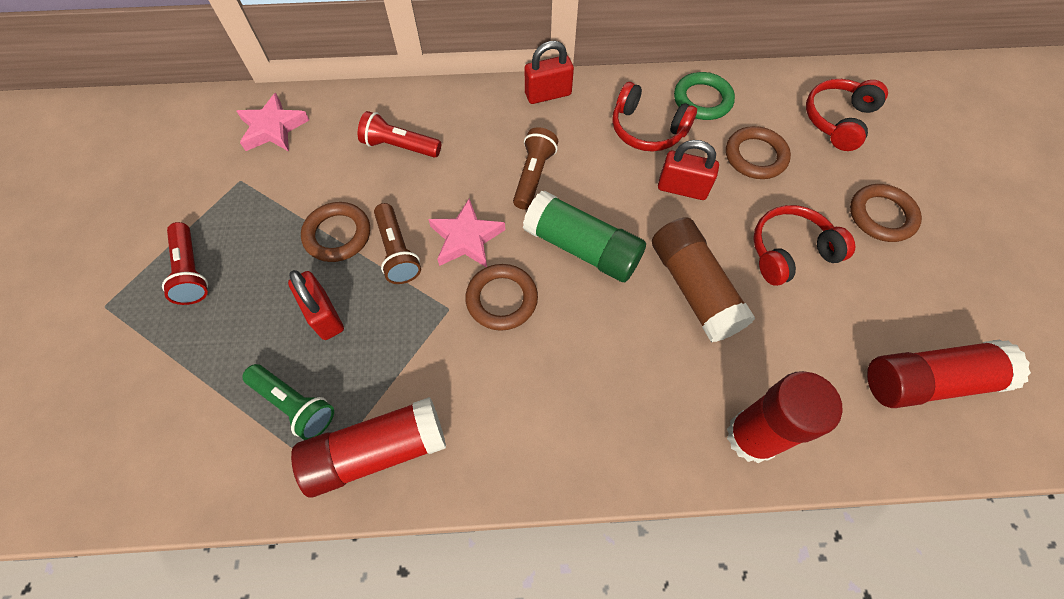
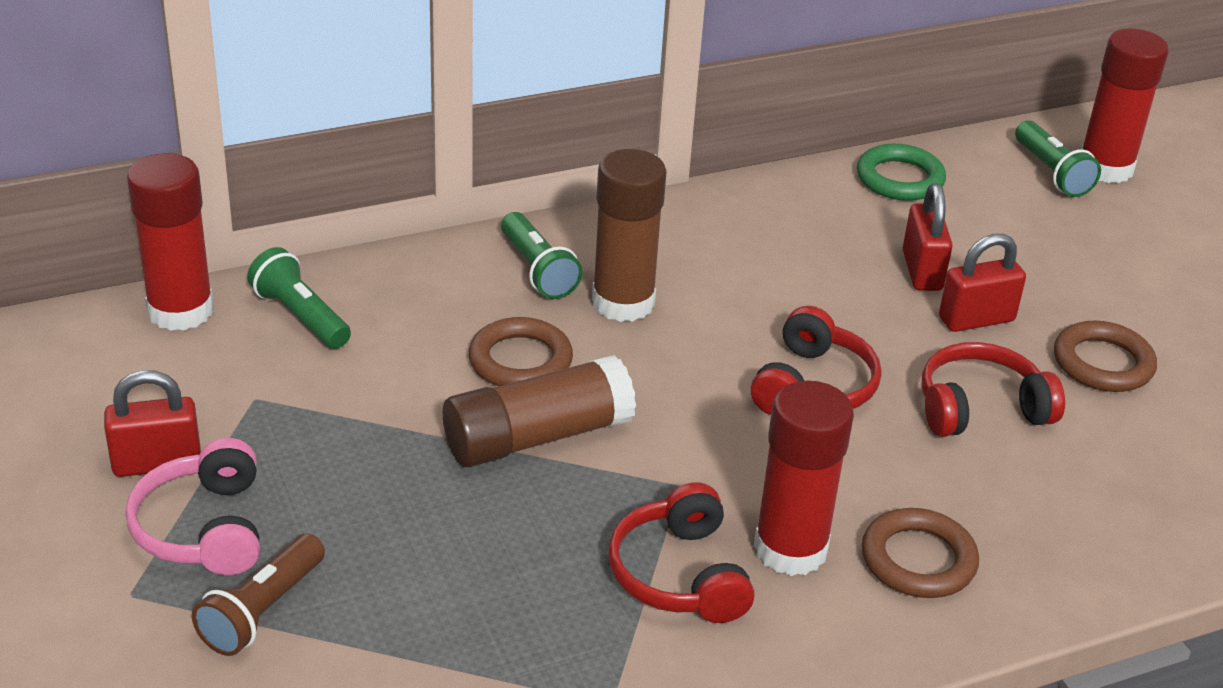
brown flashlight: 2 -> 1
brown glue stick: 1 -> 2
brown ring: 4 -> 3
green flashlight: 1 -> 3
green glue stick: 1 -> 0
pink headphones: 0 -> 1
pink star: 2 -> 0
red flashlight: 2 -> 0

